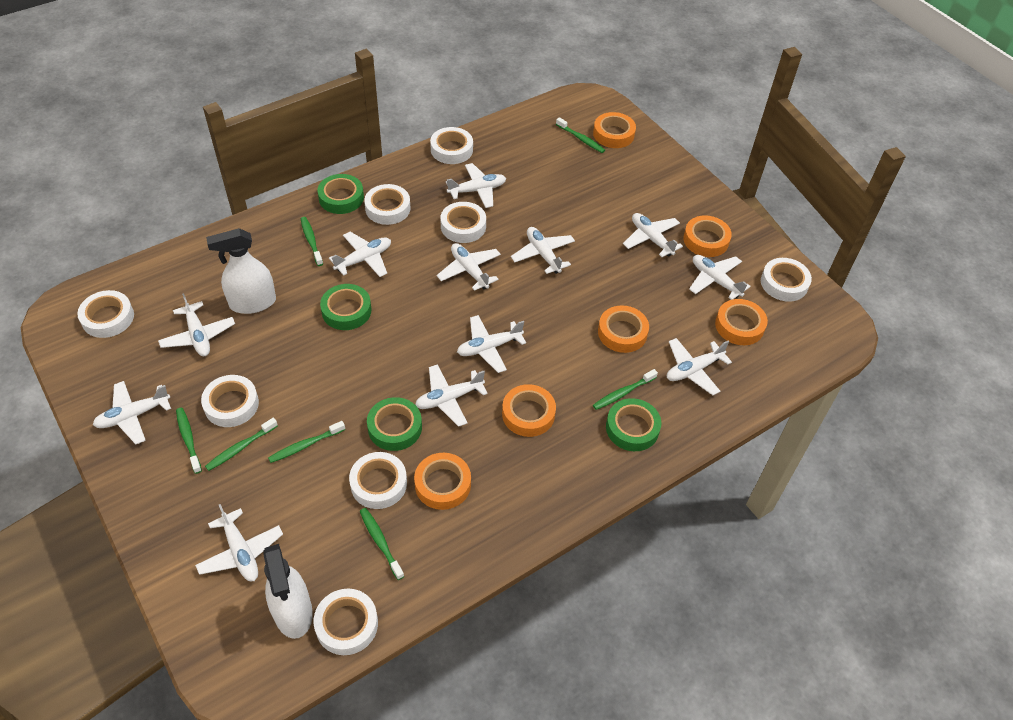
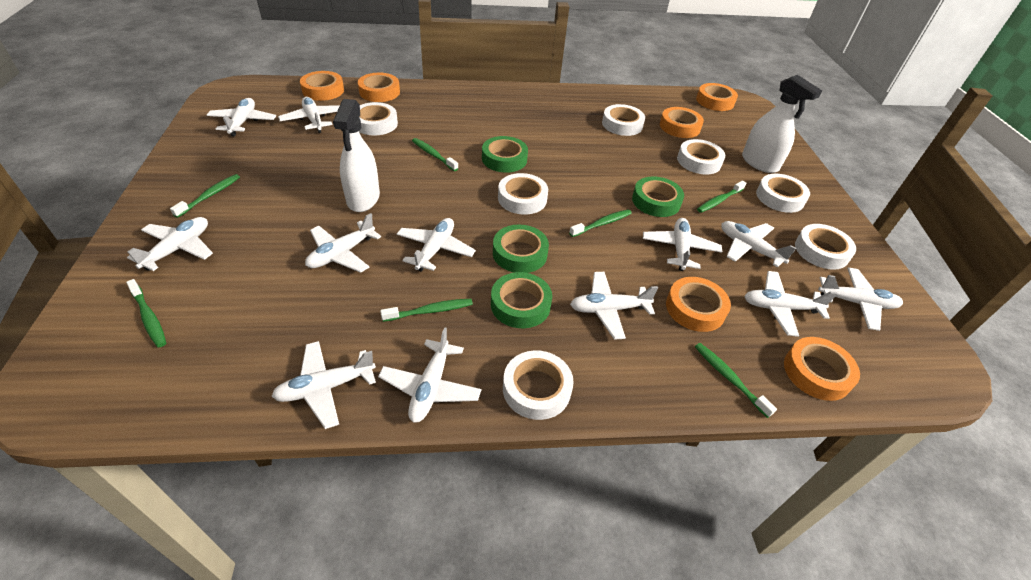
white tape: 8 -> 7

